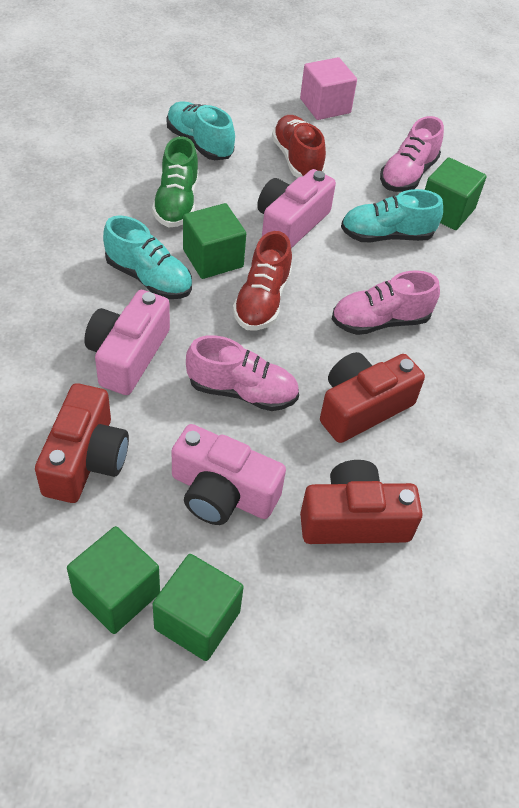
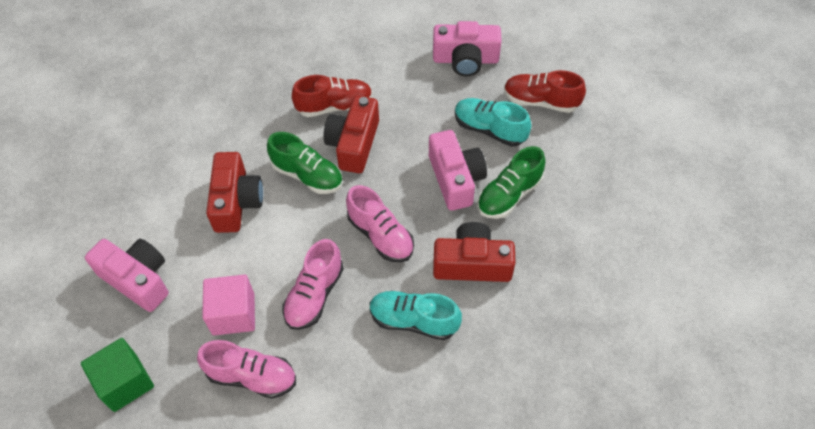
green cube: 4 -> 1
green shoe: 1 -> 2
turquoise shoe: 3 -> 2

